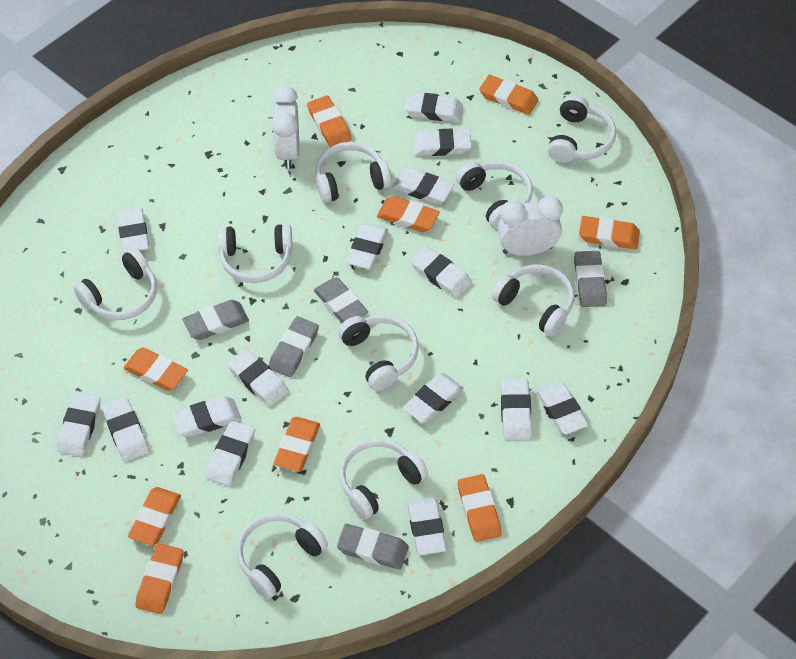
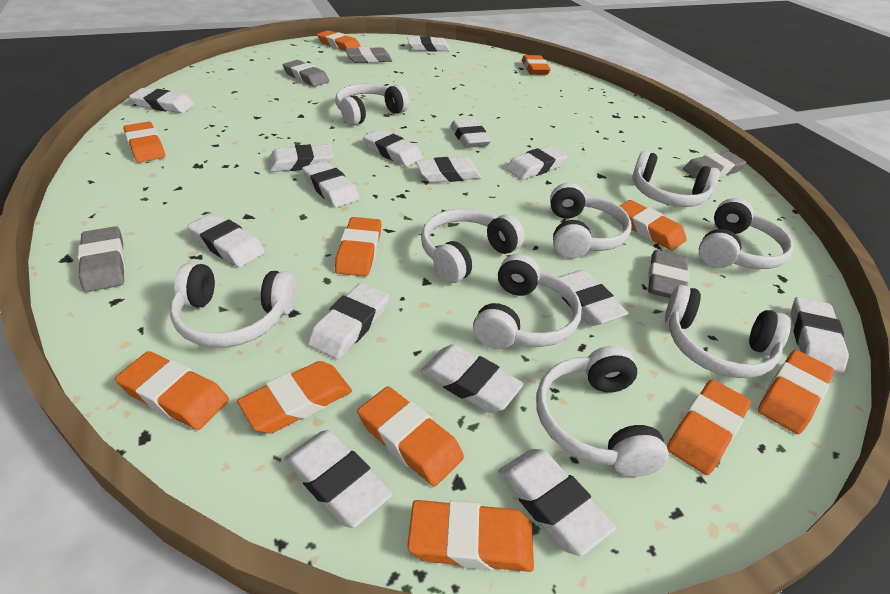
orange eraser: 9 -> 11
white clock: 2 -> 0

